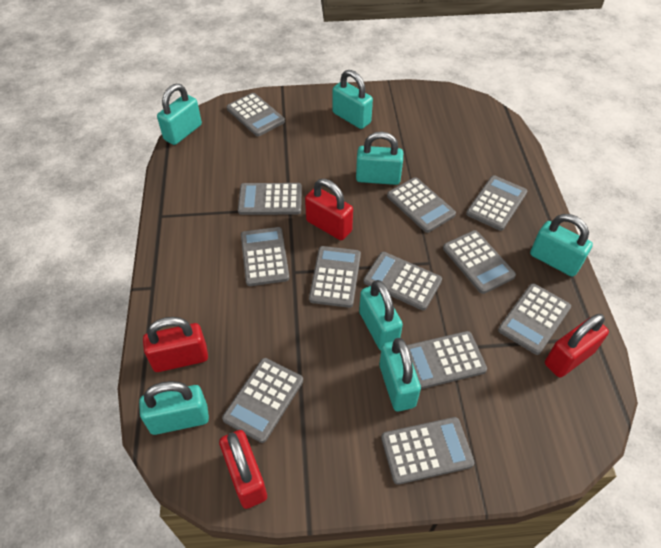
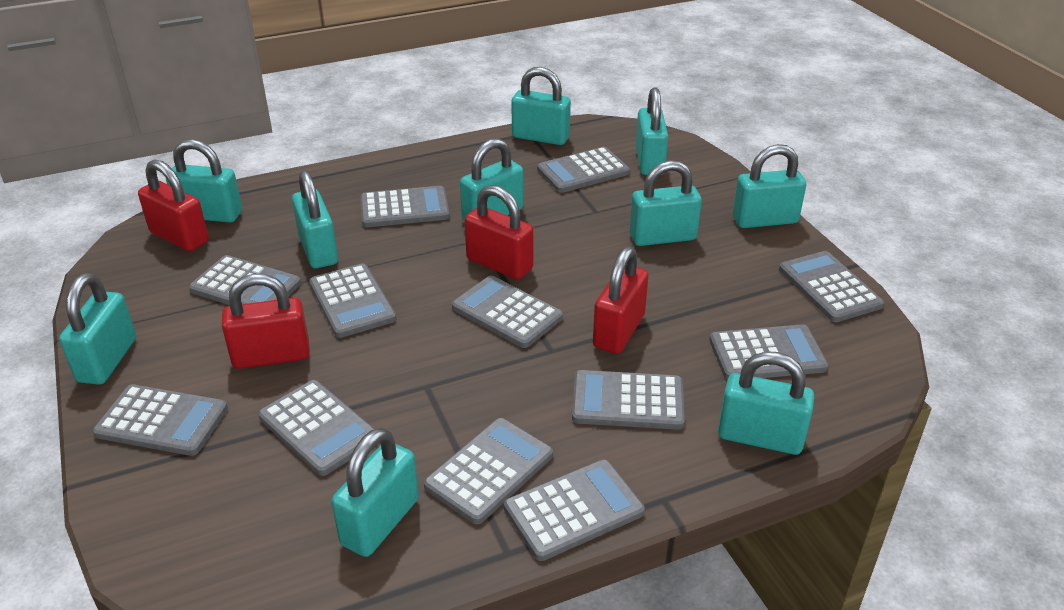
turquoise padlock: 7 -> 10

